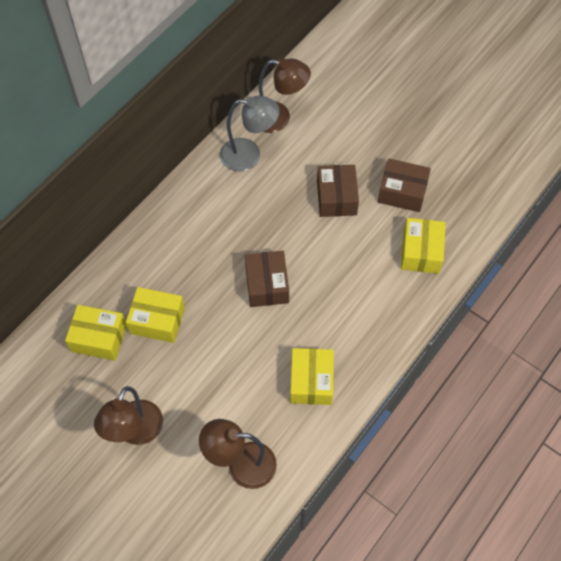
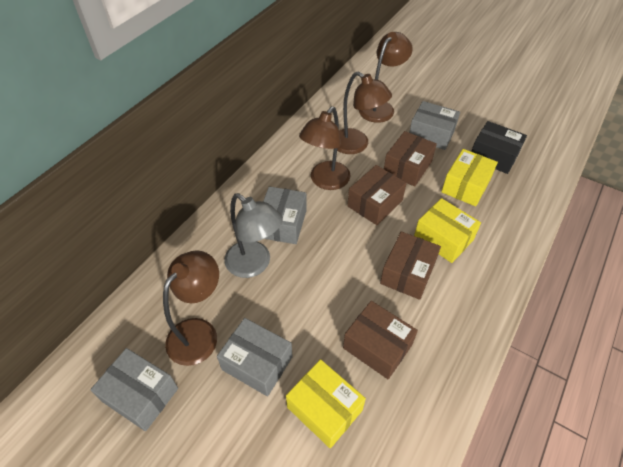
black box: 0 -> 1
brown box: 3 -> 4
brown lamp: 3 -> 4
grey box: 0 -> 4
yellow box: 4 -> 3

